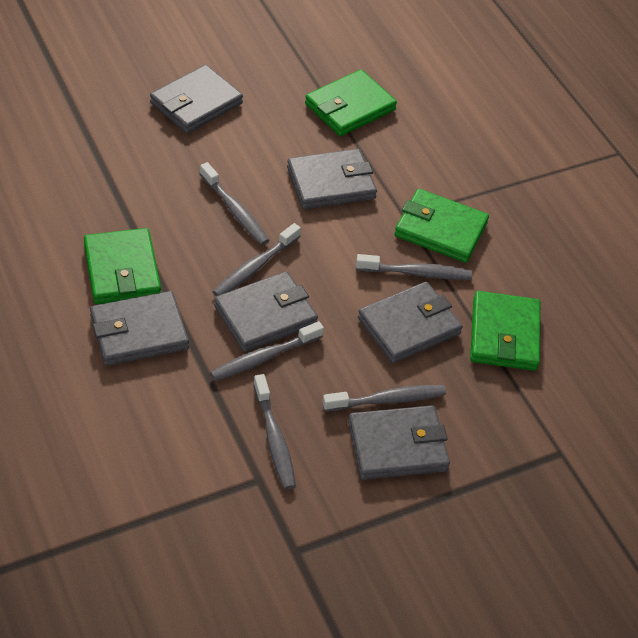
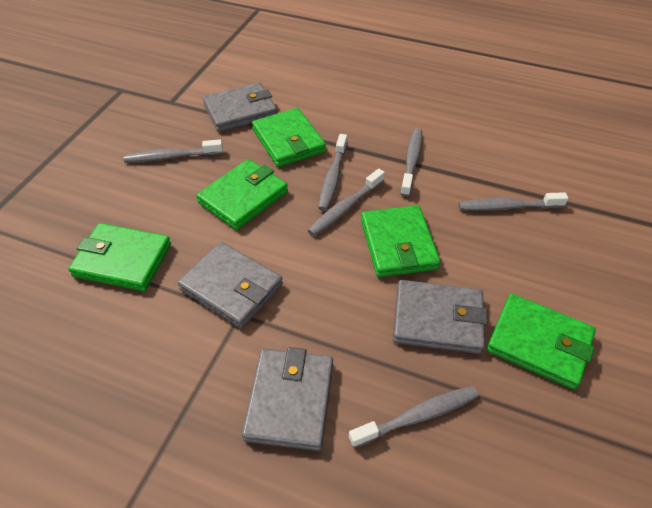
green wallet: 4 -> 5
grey wallet: 6 -> 4

